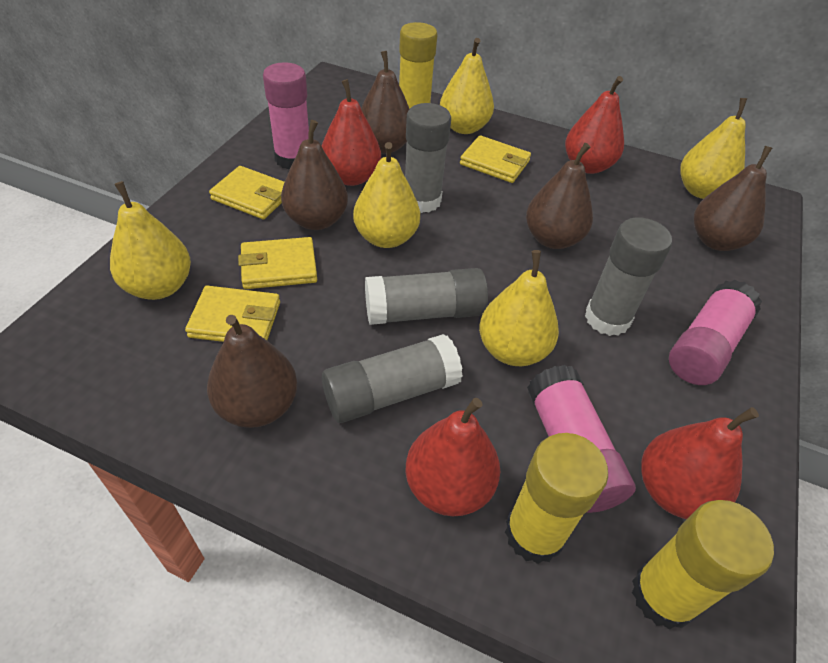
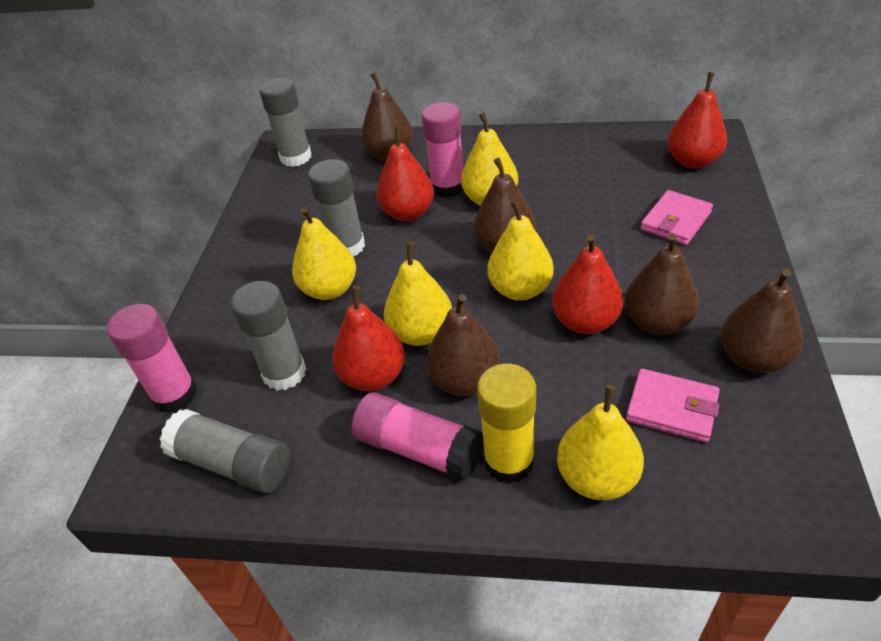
pink wallet: 0 -> 2
yellow glue stick: 3 -> 1
yellow wallet: 4 -> 0

